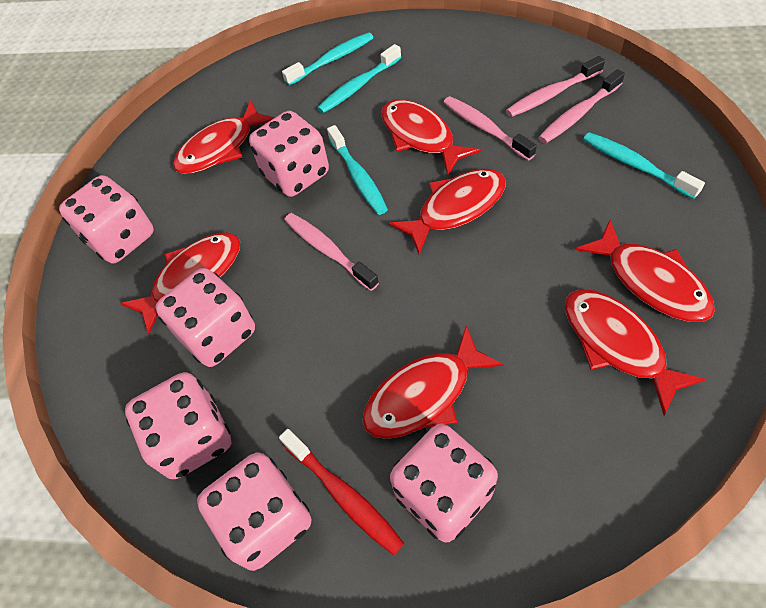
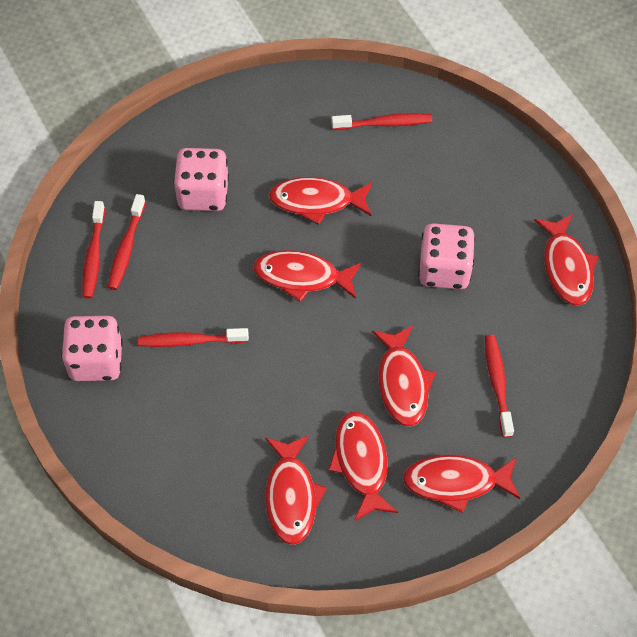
pink dice: 6 -> 3
pink toothbrush: 4 -> 0
red toothbrush: 1 -> 5
turquoise toothbrush: 4 -> 0

